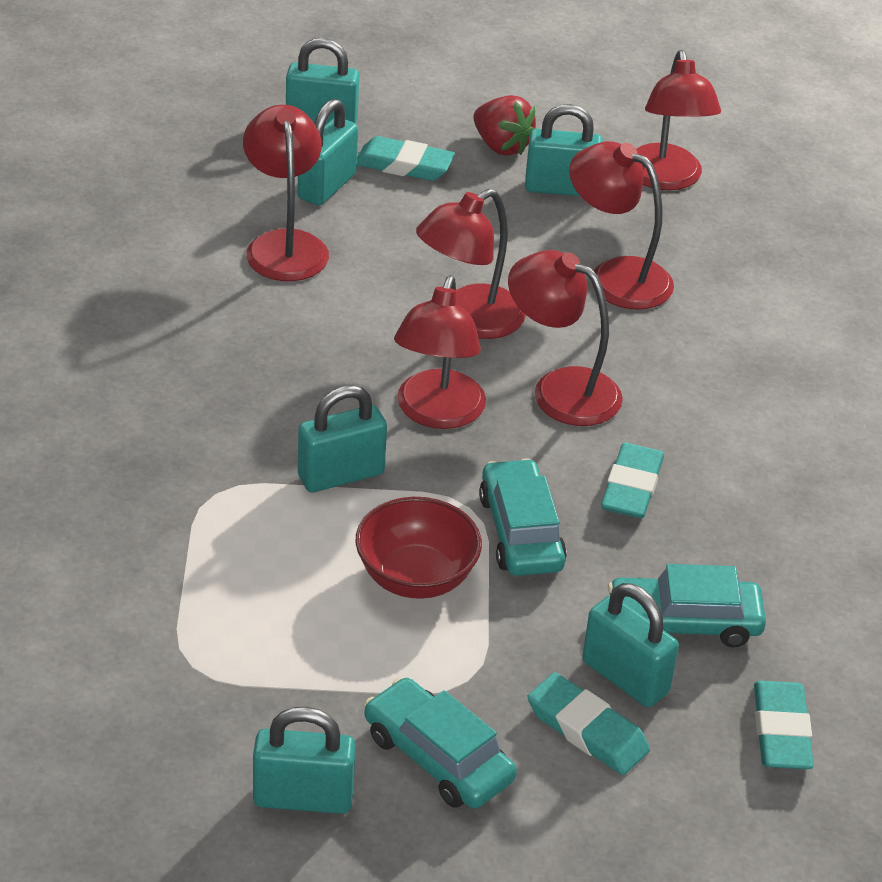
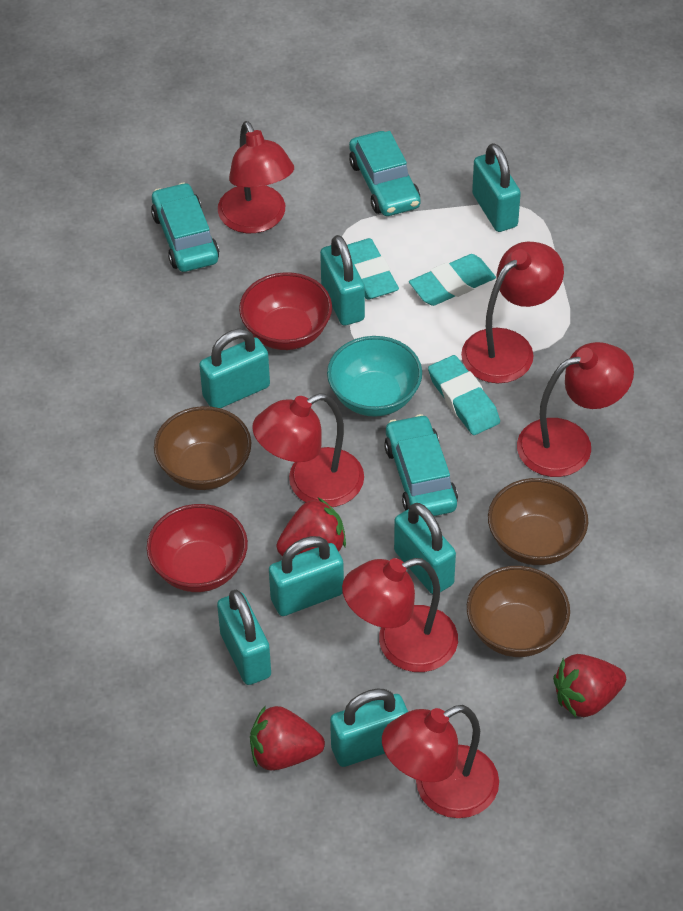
brown bowl: 0 -> 3
red bowl: 1 -> 2
red strawberry: 1 -> 3
turquoise bowl: 0 -> 1
turquoise eraser: 4 -> 3
turquoise padlock: 6 -> 7

